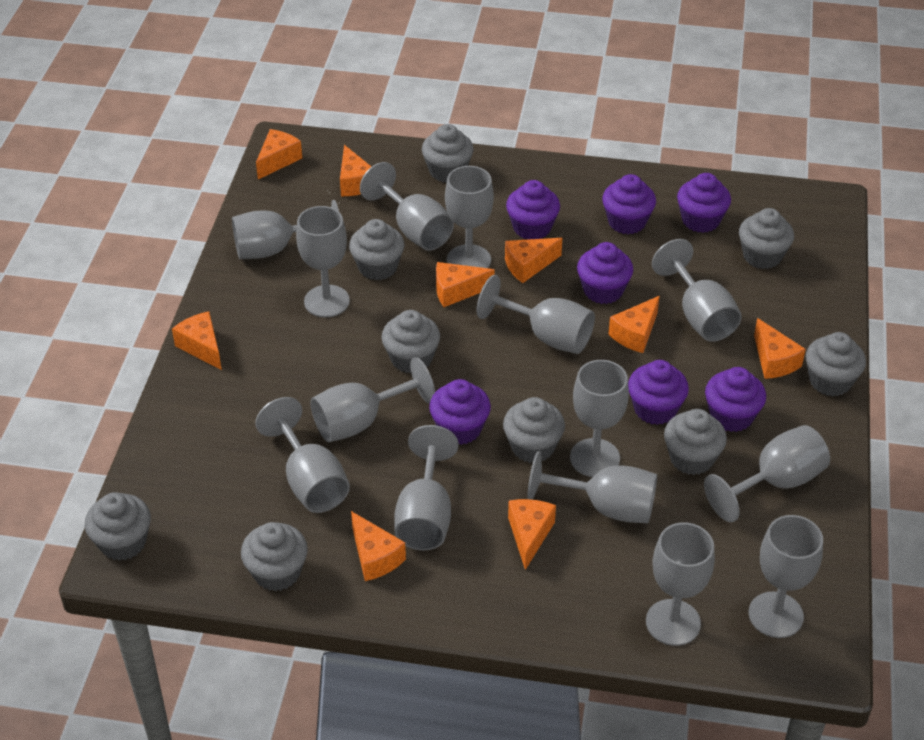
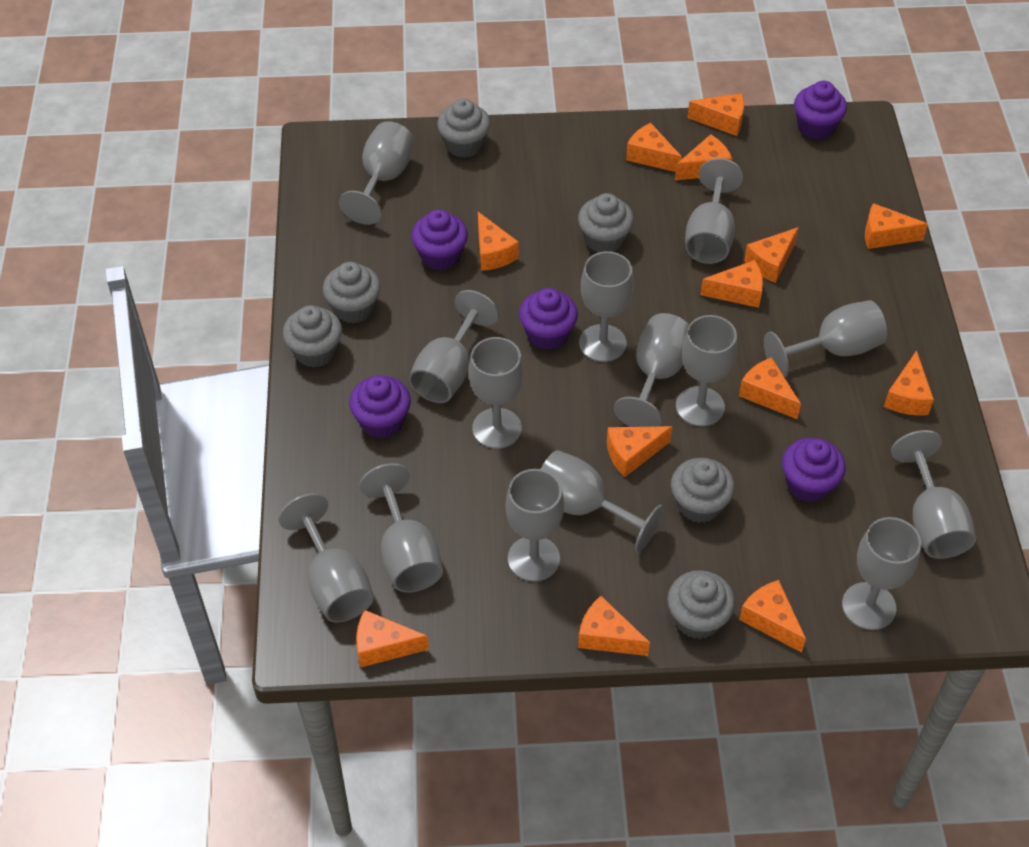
grey cupcake: 9 -> 6
orange cheese: 9 -> 13
purple cupcake: 7 -> 5

